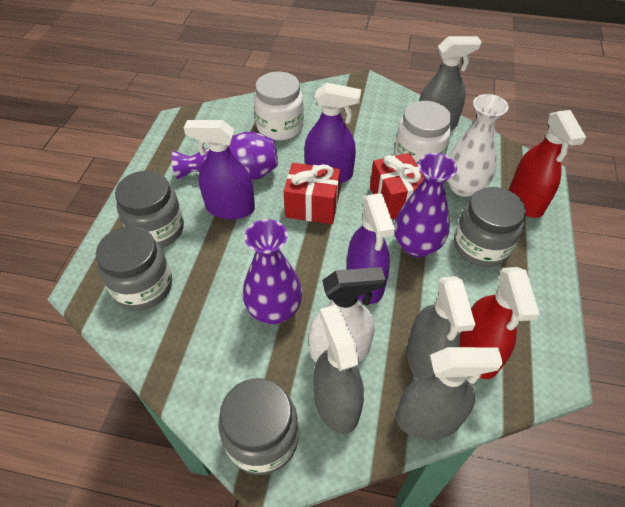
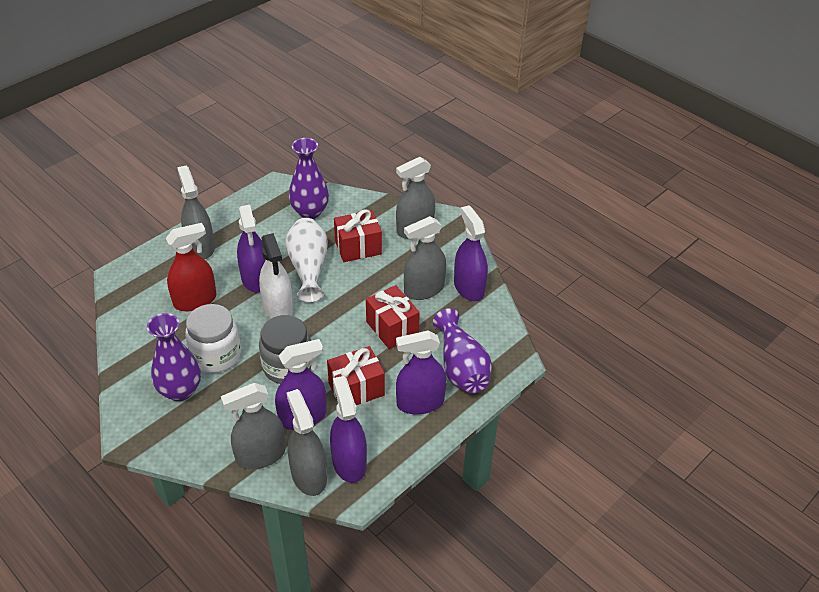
grey jar: 4 -> 1
grey spray bottle: 4 -> 5
purple spray bottle: 3 -> 5
red gift: 2 -> 3
red spray bottle: 2 -> 1
white jar: 2 -> 1

